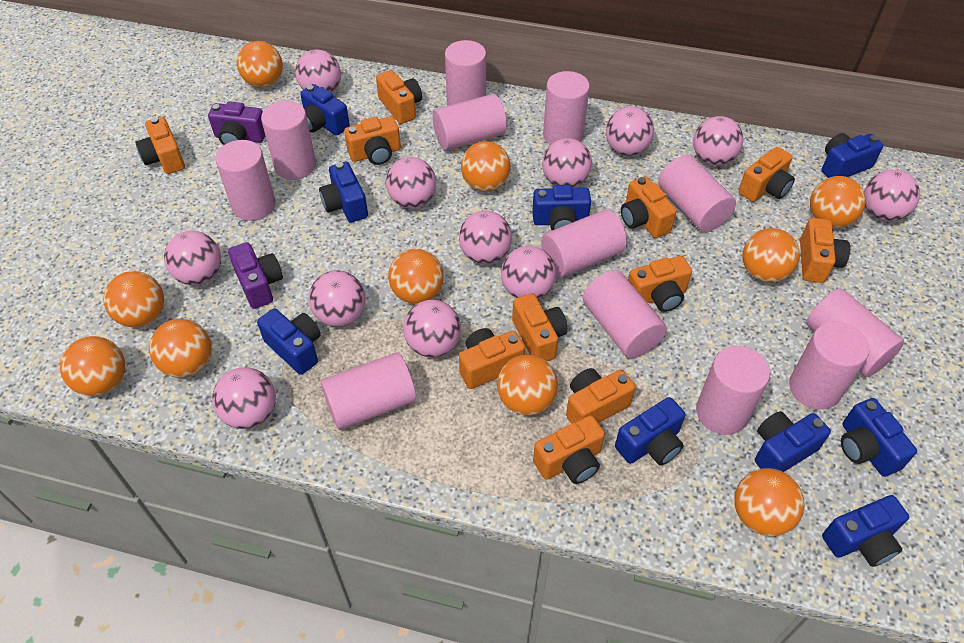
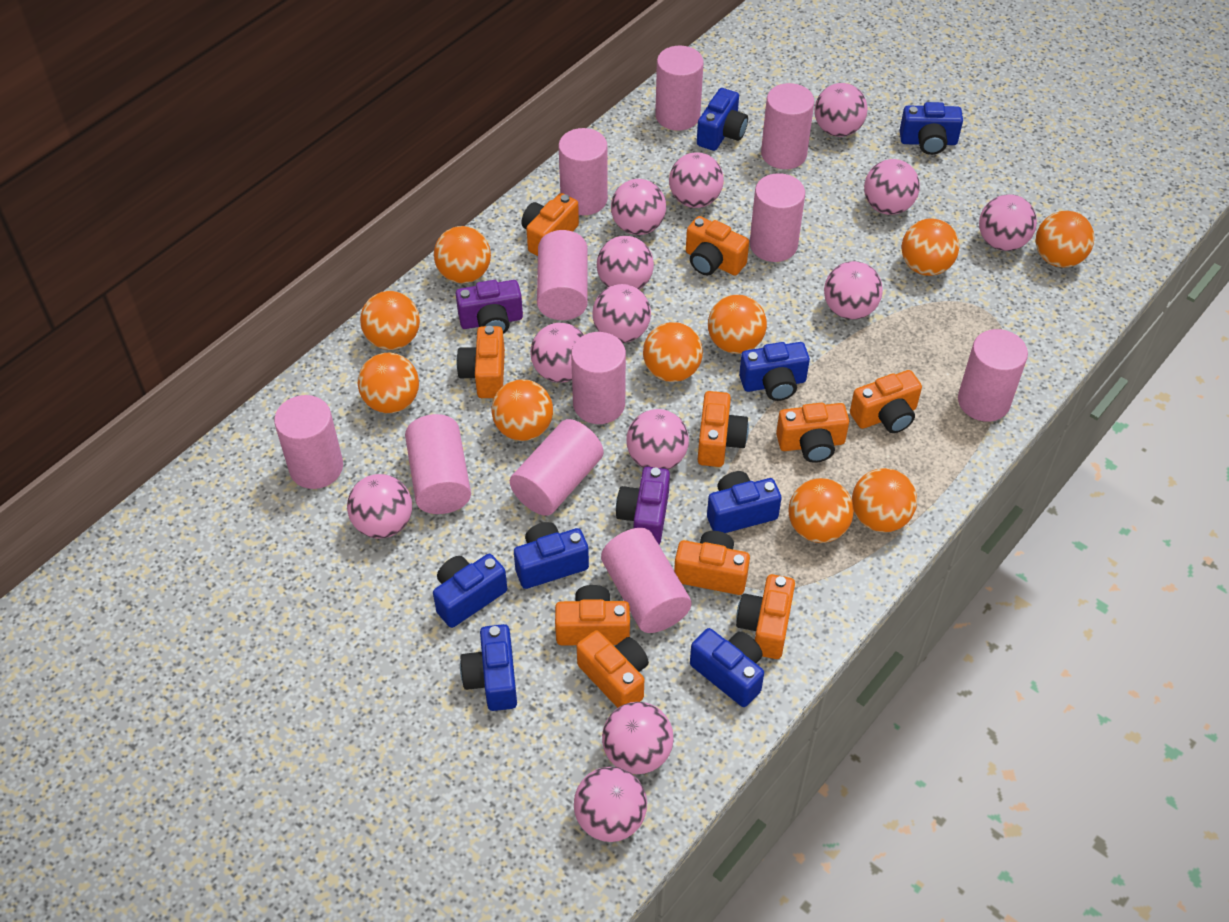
blue camera: 9 -> 8
orange camera: 11 -> 10
pink ball: 12 -> 13
pink cylinder: 12 -> 11

